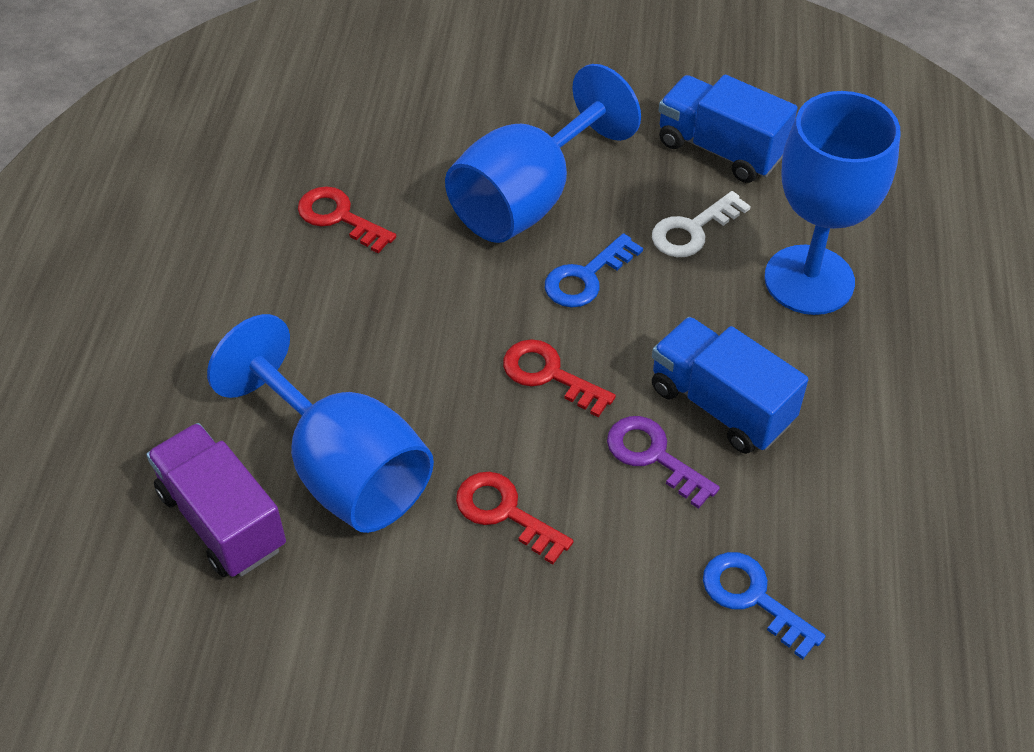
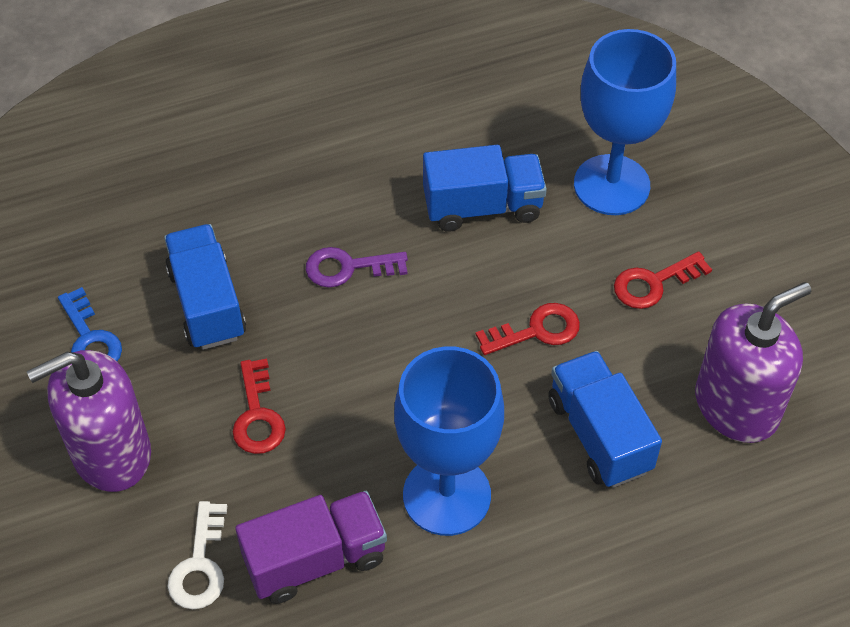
blue goblet: 3 -> 2
blue key: 2 -> 1
blue truck: 2 -> 3
purple soap dispenser: 0 -> 2

